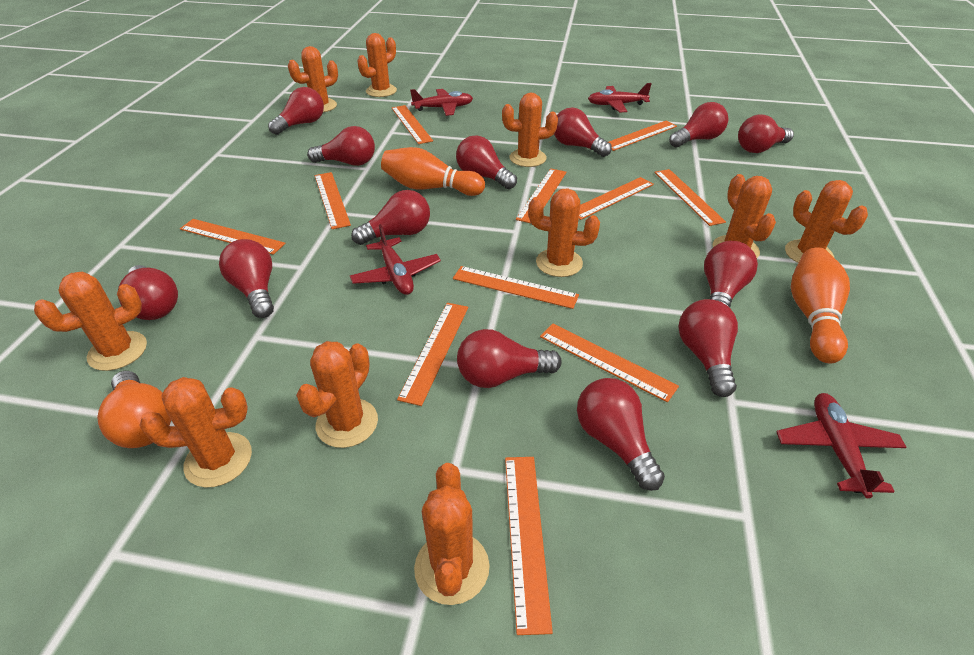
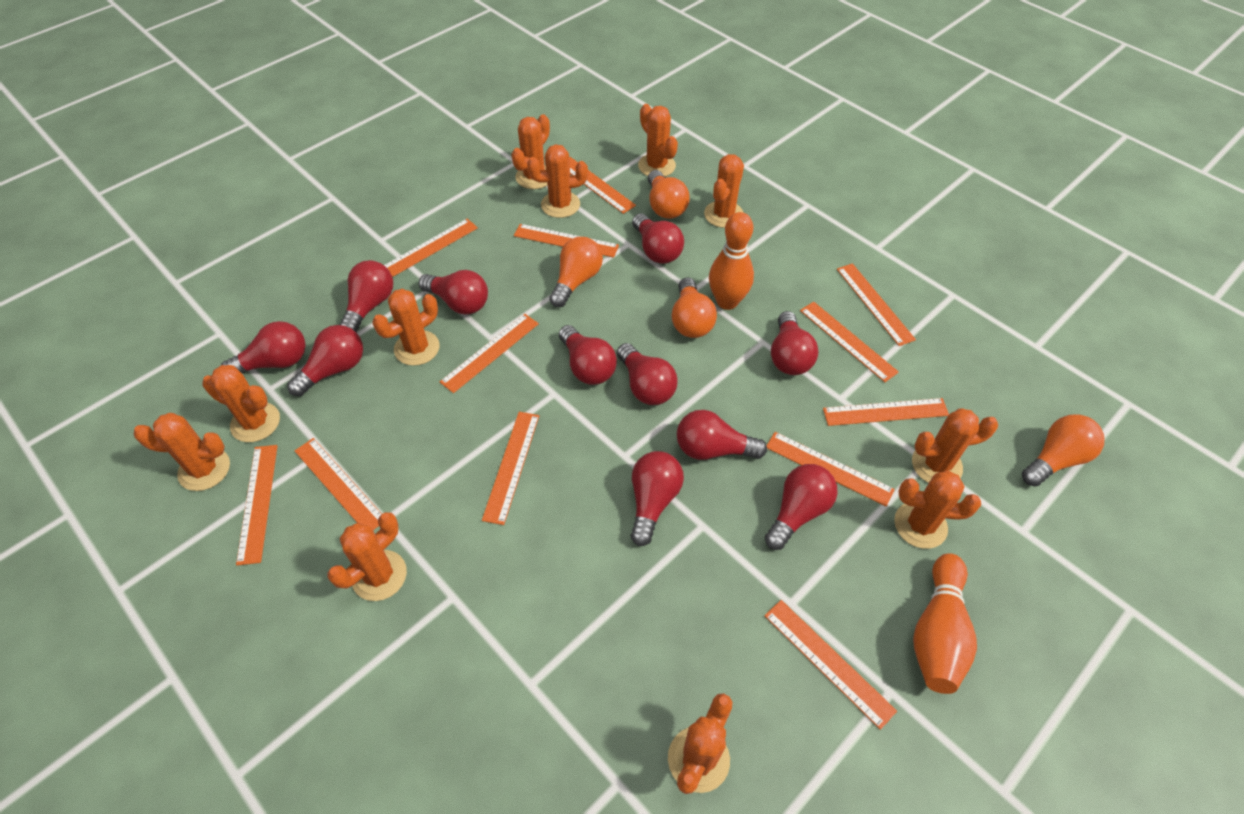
orange cactus: 10 -> 11
orange light bulb: 1 -> 4
orange ruler: 11 -> 12
red light bulb: 13 -> 11
red plane: 4 -> 0

